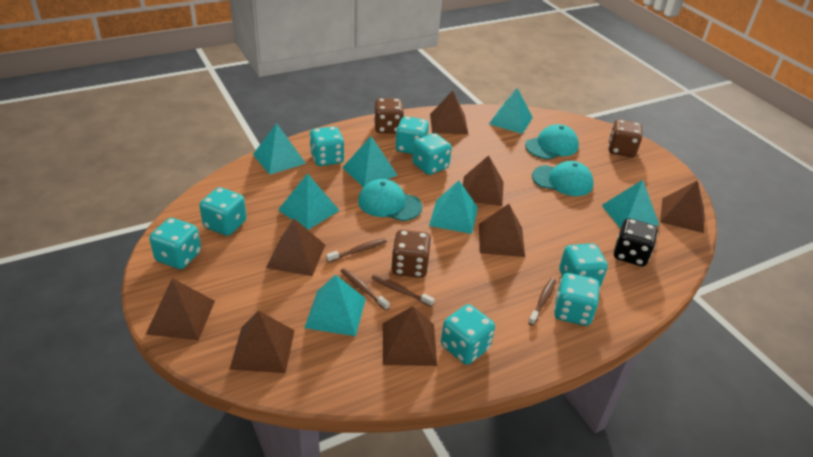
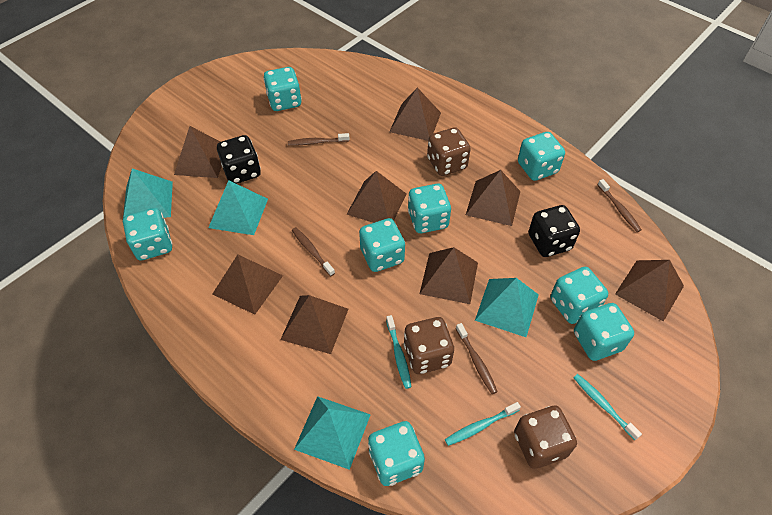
black dice: 1 -> 2
turquoise cap: 3 -> 0
turquoise pyramid: 7 -> 4
turquoise toothbrush: 0 -> 3

